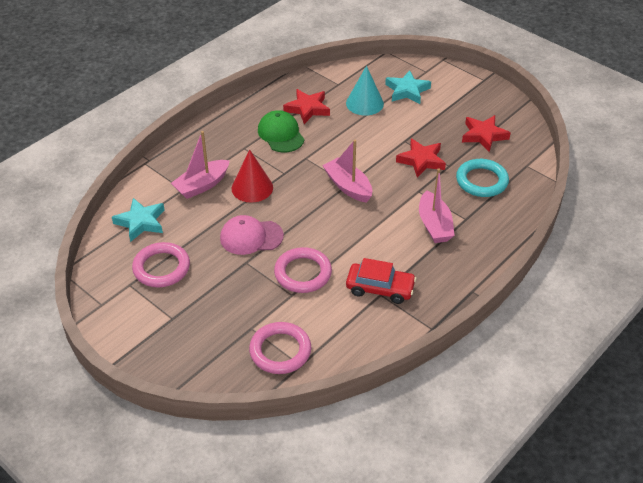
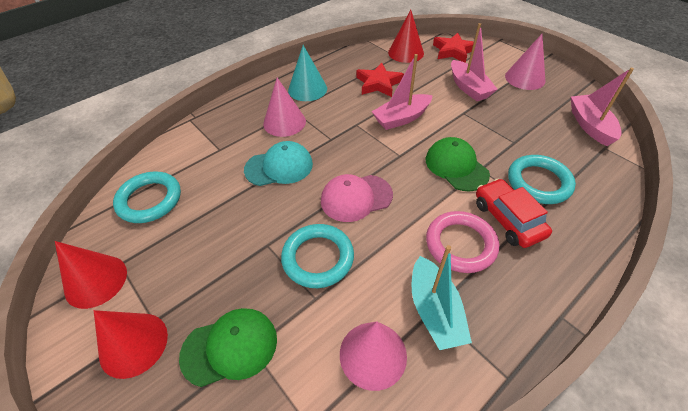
green cap: 1 -> 2
pink cone: 0 -> 3
pink ring: 3 -> 1
red cone: 1 -> 3
red star: 3 -> 2
turquoise boat: 0 -> 1
turquoise cap: 0 -> 1
turquoise ring: 1 -> 3
turquoise star: 2 -> 0

